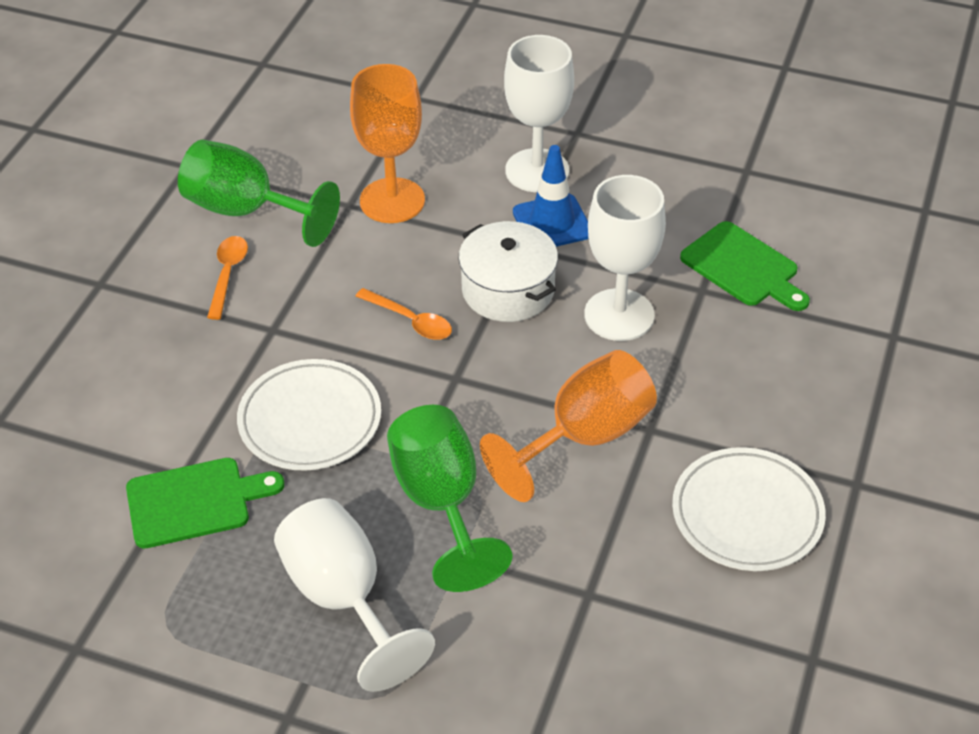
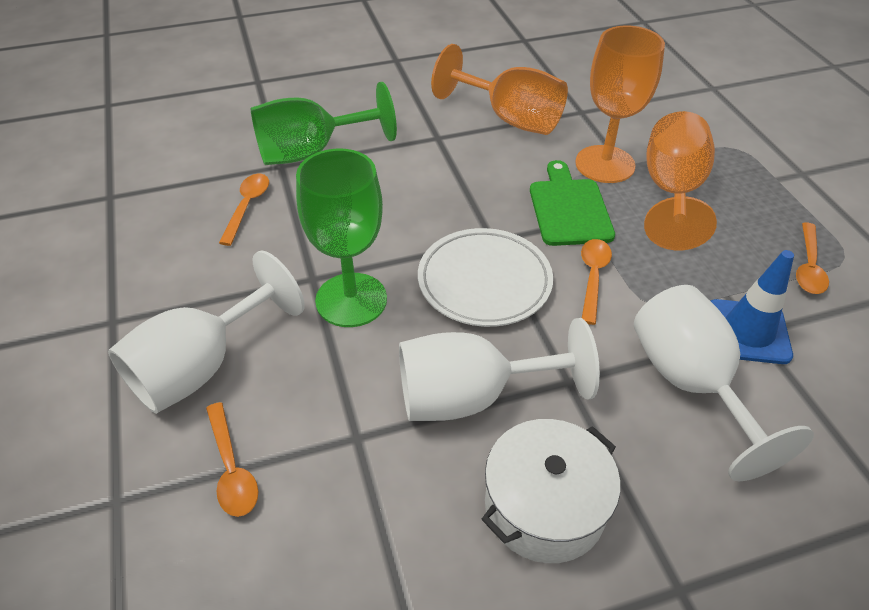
green cutting board: 2 -> 1
orange goblet: 2 -> 3
orange spoon: 2 -> 4
white plate: 2 -> 1

